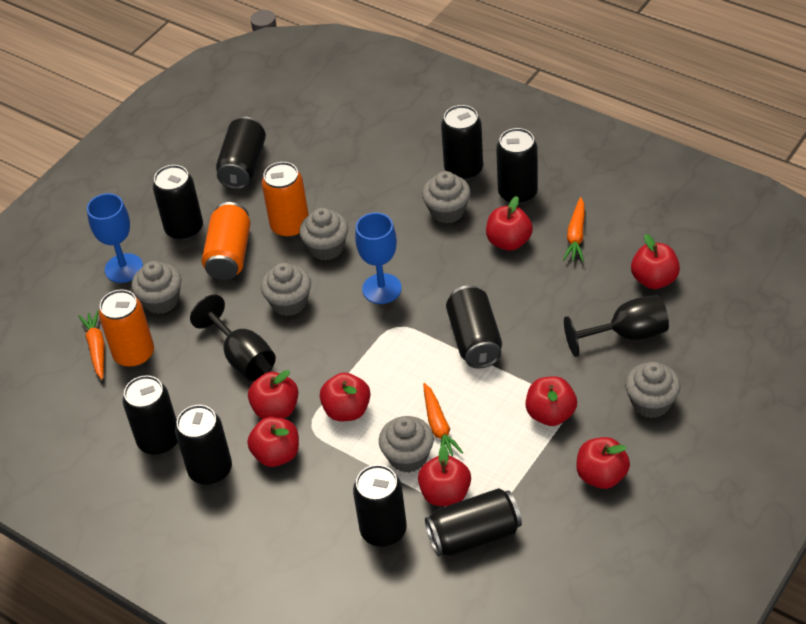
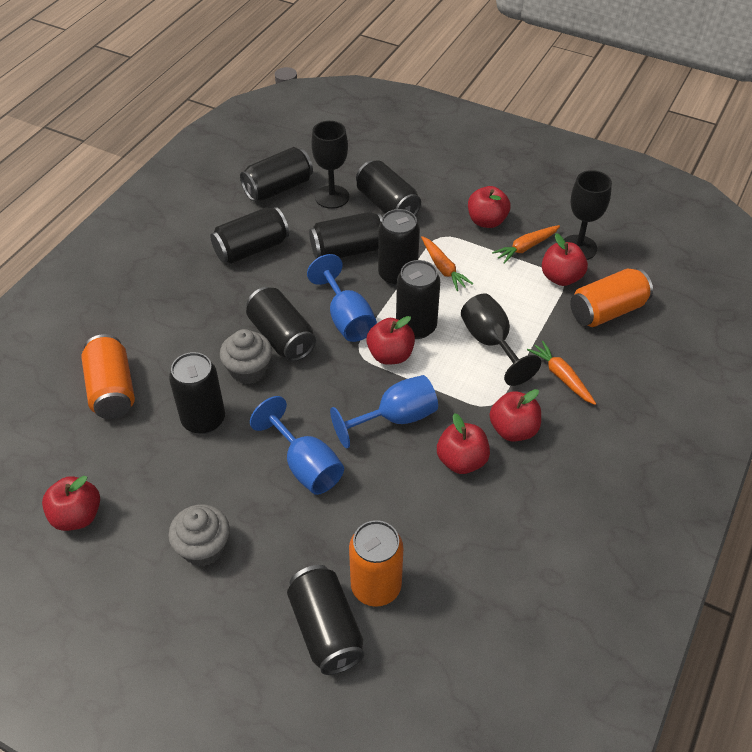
black goblet: 2 -> 3
blue goblet: 2 -> 3
grey cupcake: 6 -> 2
red apple: 8 -> 6

